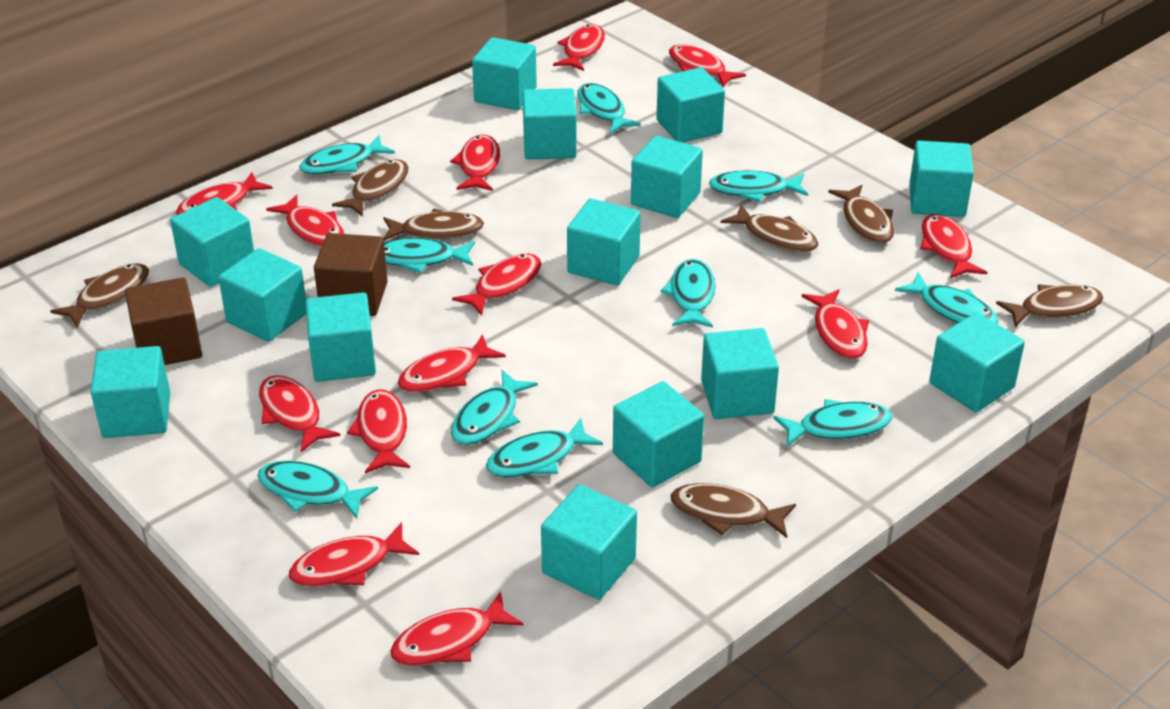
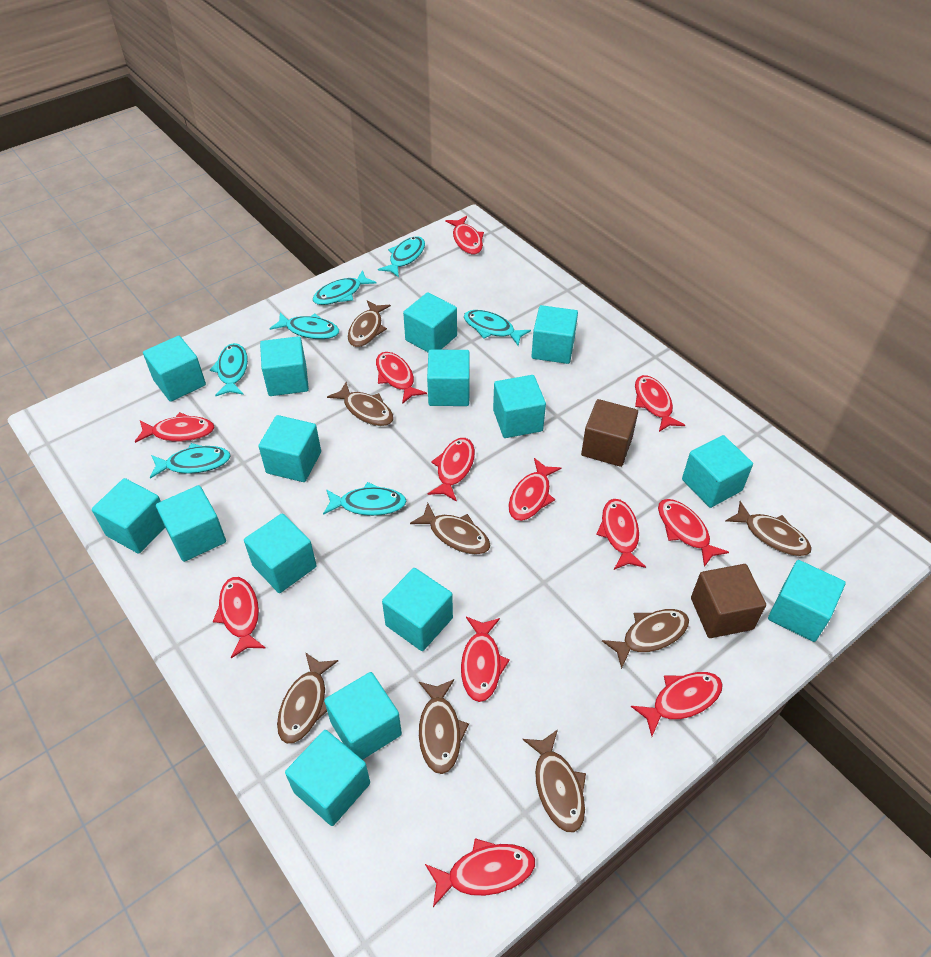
brown fish: 7 -> 8
red fish: 13 -> 12
turquoise cube: 14 -> 15
turquoise fish: 10 -> 7

